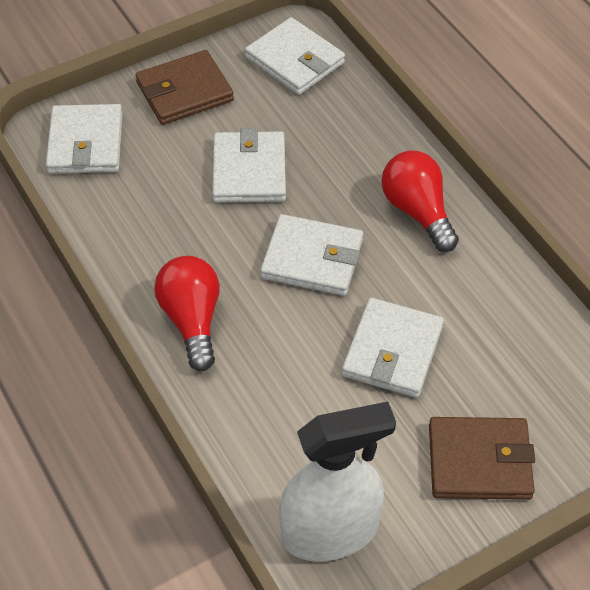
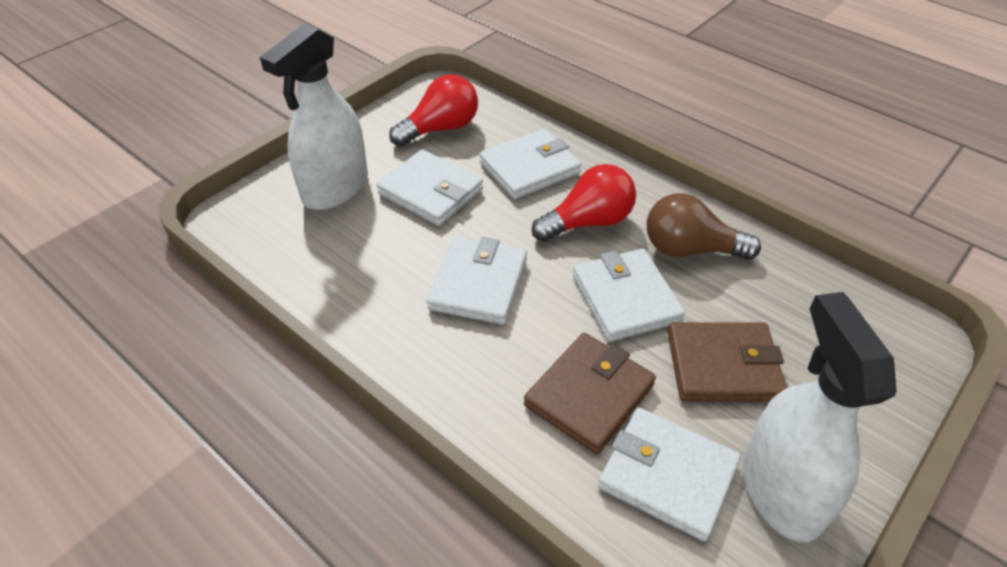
brown light bulb: 0 -> 1
white spray bottle: 1 -> 2

